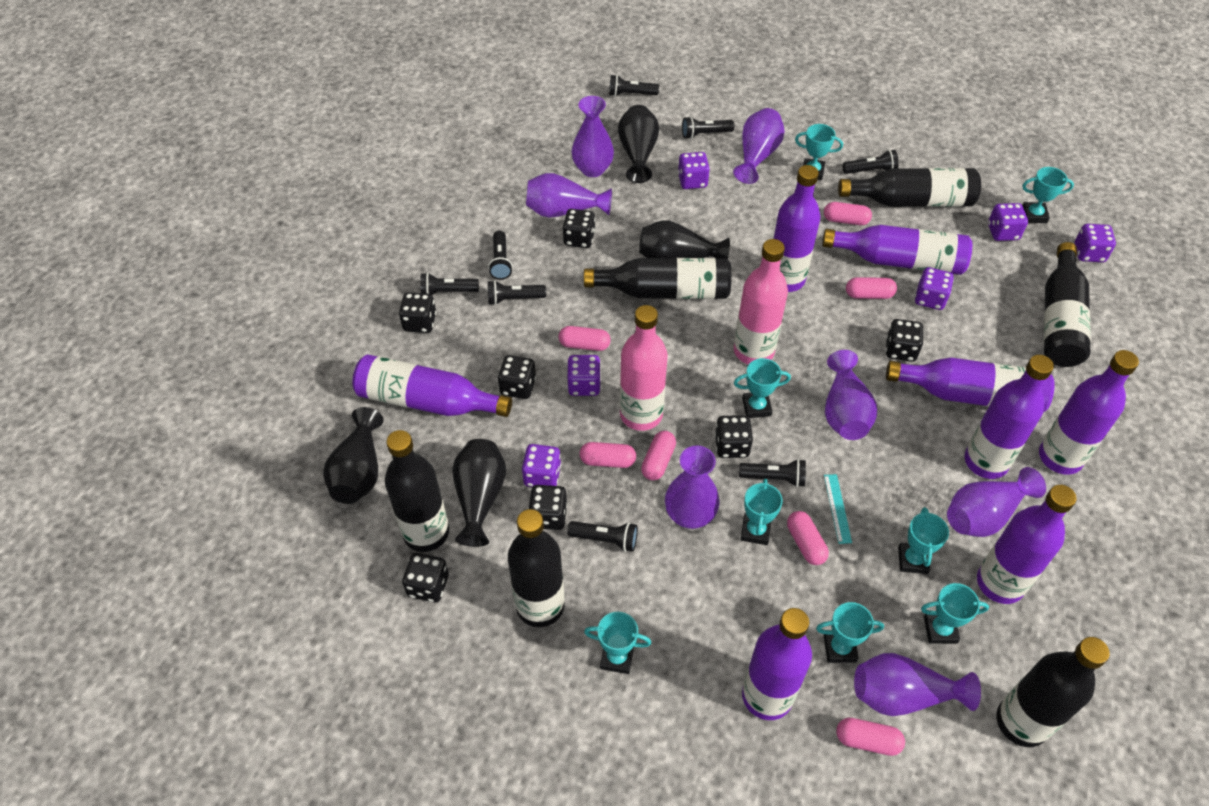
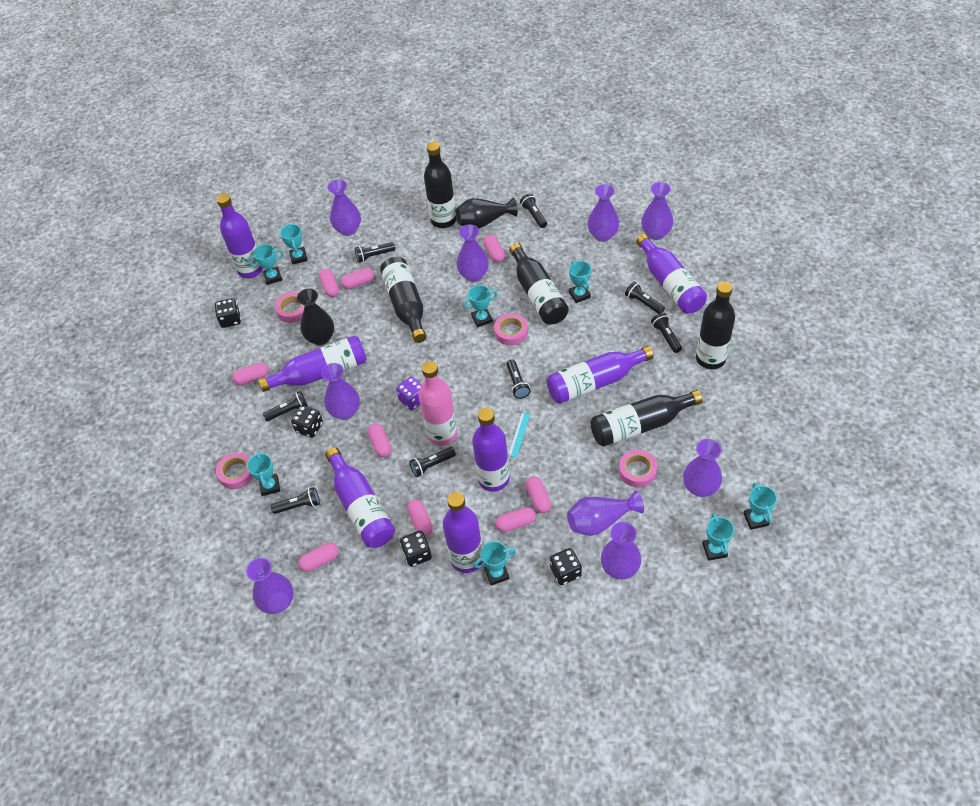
black bottle: 6 -> 5
black dice: 7 -> 4
black vase: 4 -> 2
pink bottle: 2 -> 1
pink capsule: 7 -> 9
pink tape: 0 -> 4
purple bottle: 8 -> 7
purple dice: 6 -> 1
purple vase: 7 -> 9

